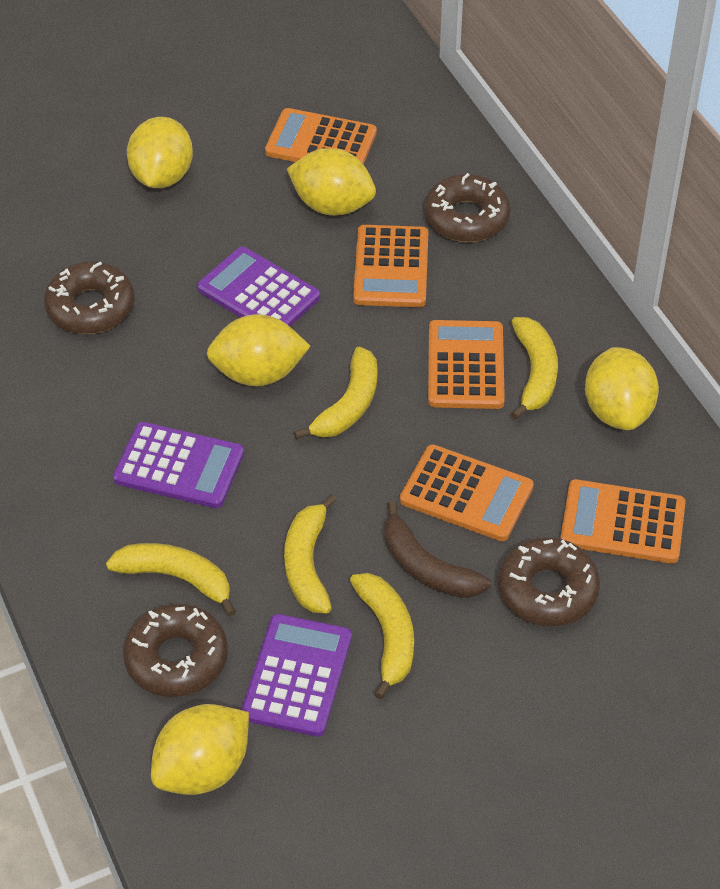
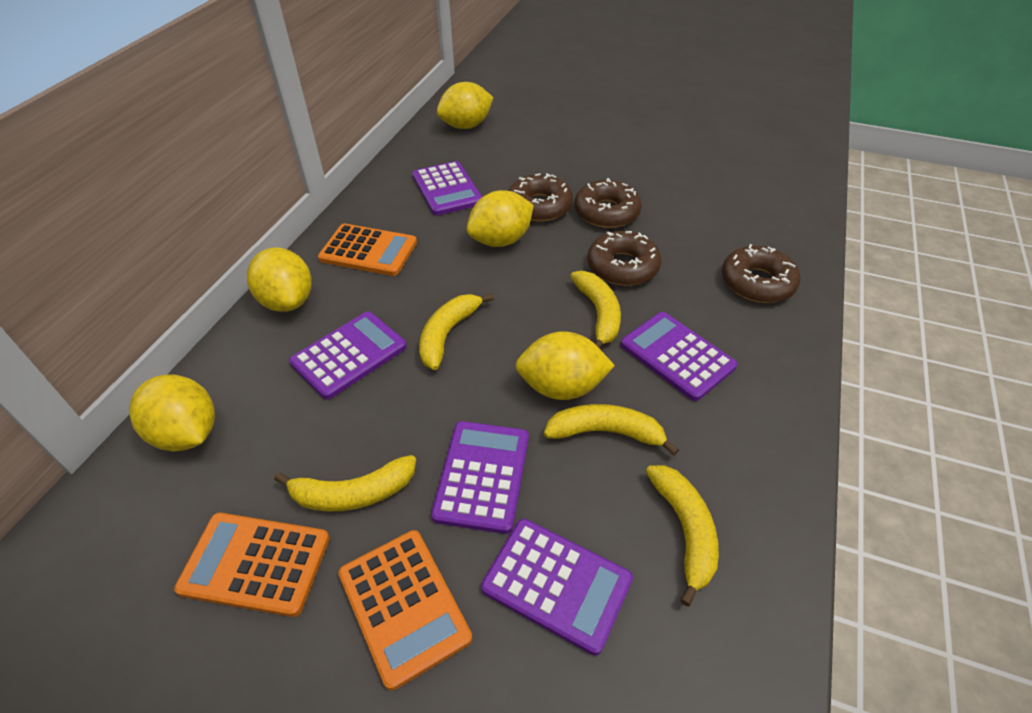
brown banana: 1 -> 0
orange calculator: 5 -> 3
purple calculator: 3 -> 5

